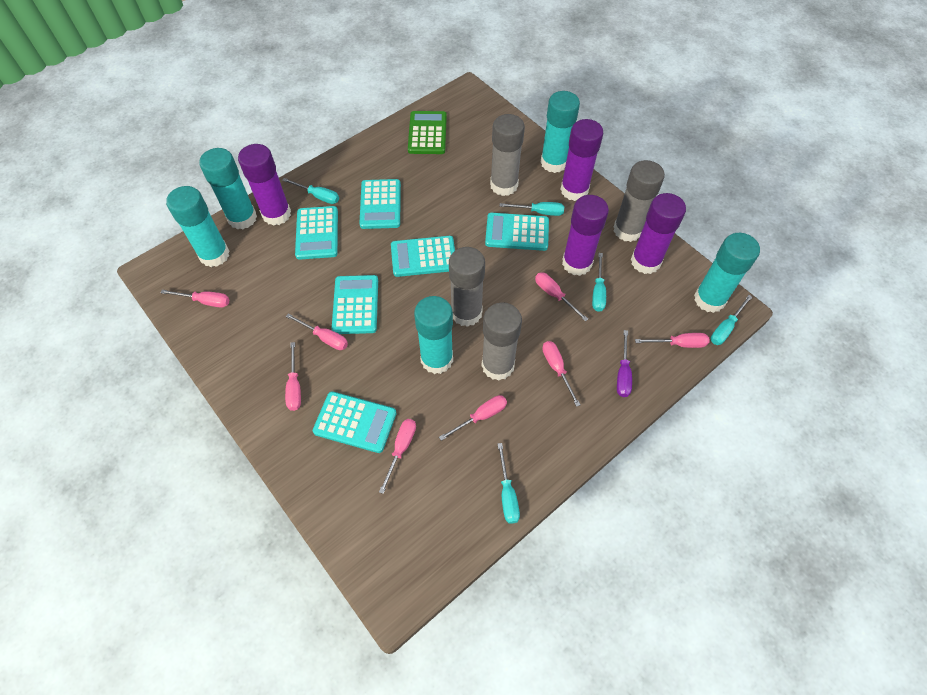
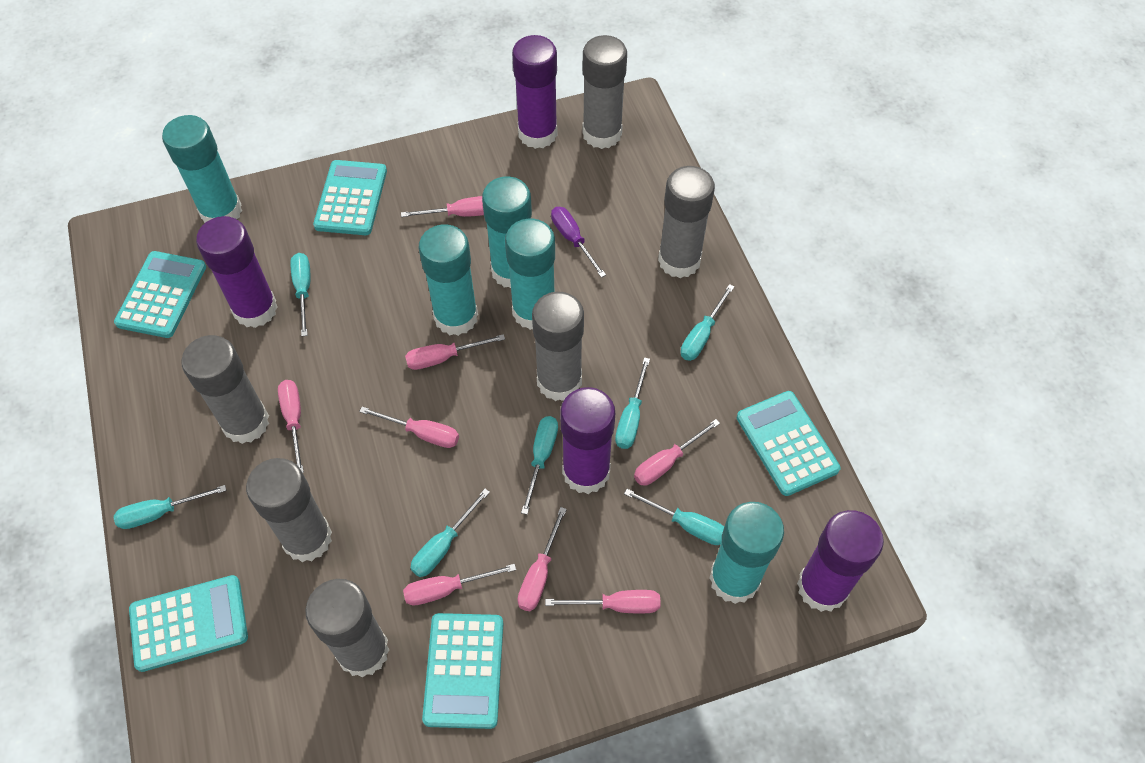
green calculator: 1 -> 0
grey glue stick: 4 -> 6
turquoise calculator: 6 -> 5
turquoise screwdriver: 5 -> 7

